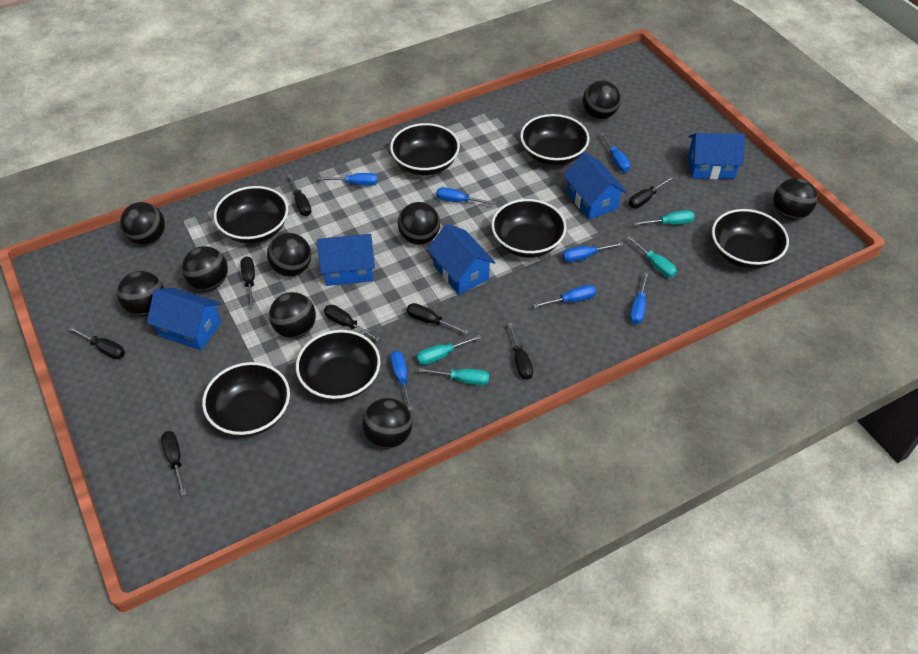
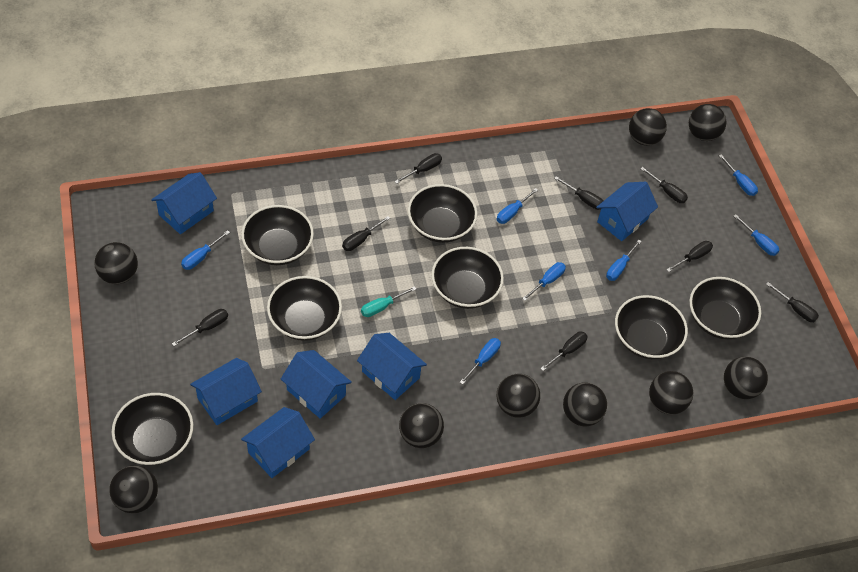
blue house: 5 -> 6
turquoise screwdriver: 4 -> 1

